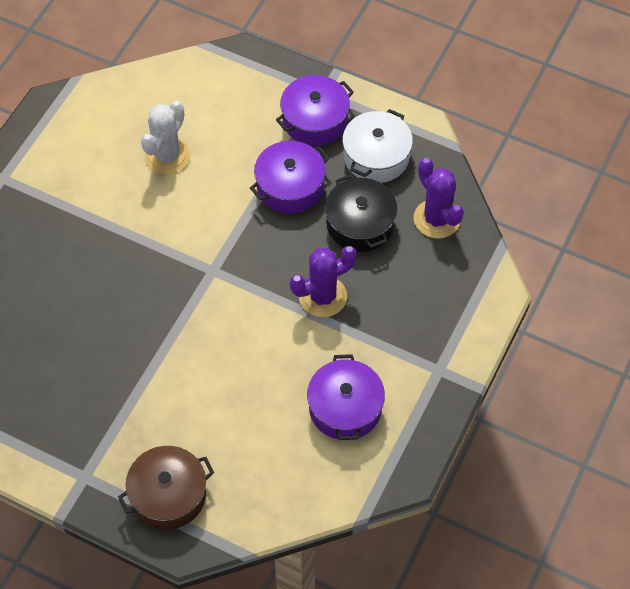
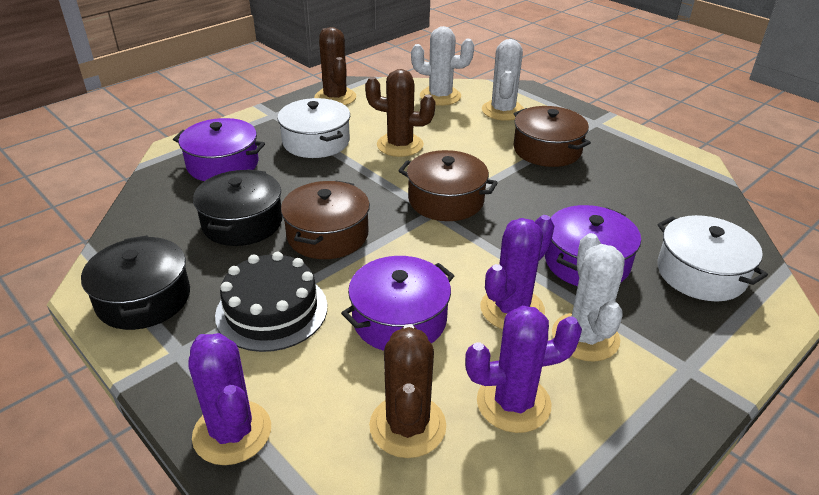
black cake: 0 -> 1
black pot: 1 -> 2
brown cactus: 0 -> 3
brown pot: 1 -> 3
purple cactus: 2 -> 3
white cactus: 1 -> 3
white pot: 1 -> 2

